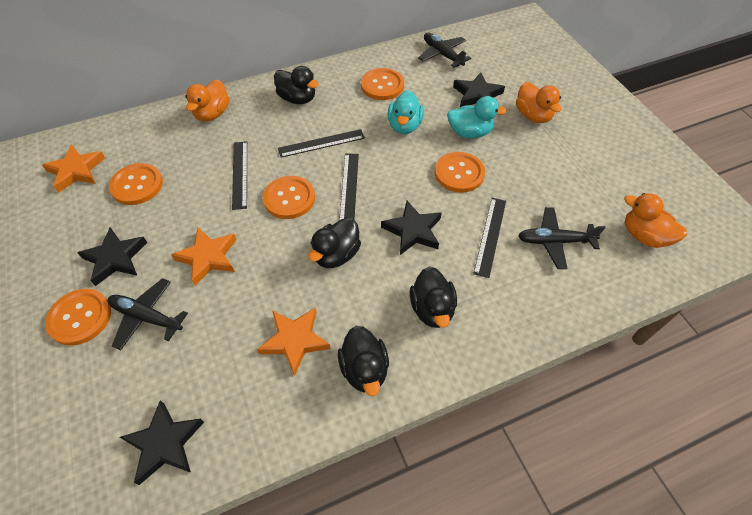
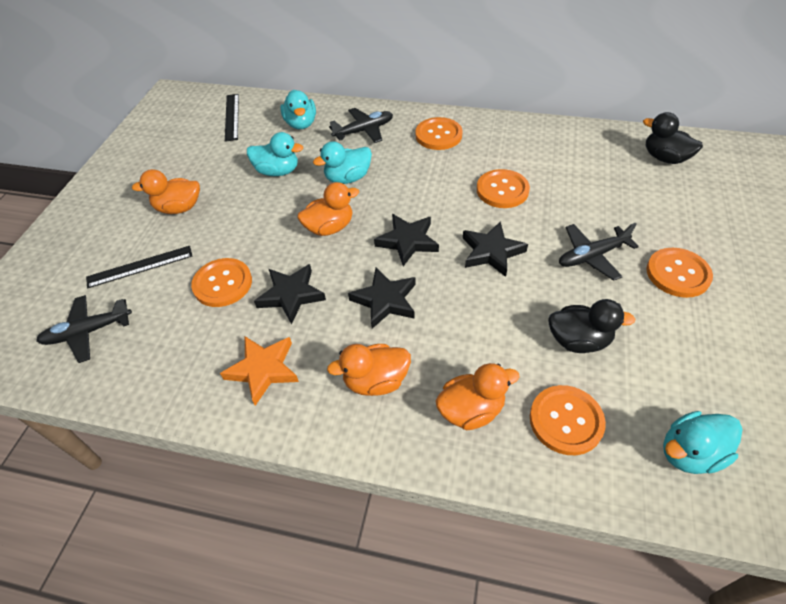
black duck: 4 -> 2
black ruler: 4 -> 2
orange duck: 3 -> 4
orange star: 3 -> 1
turquoise duck: 2 -> 4

